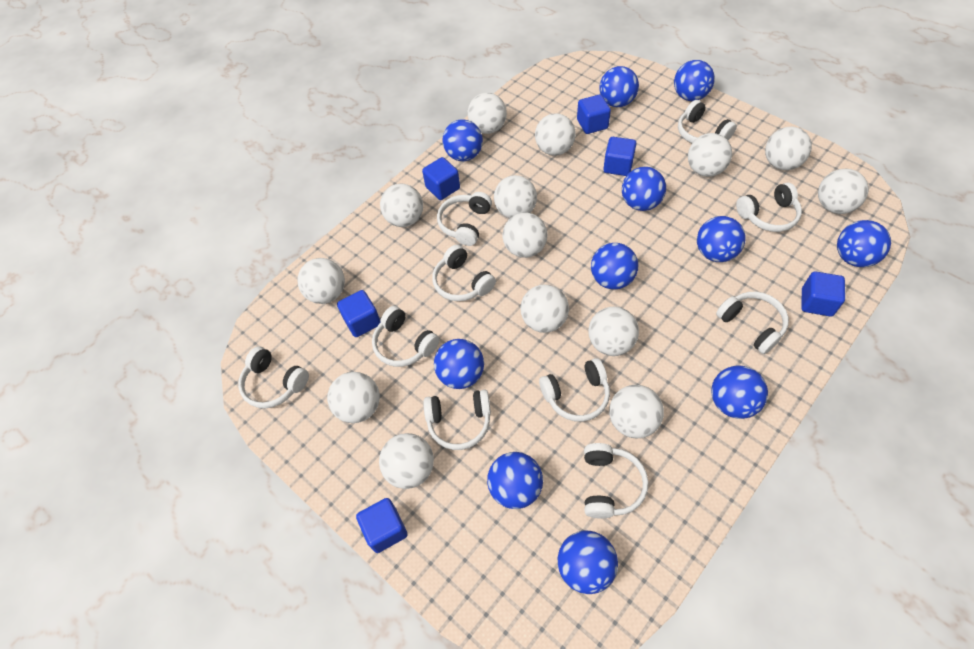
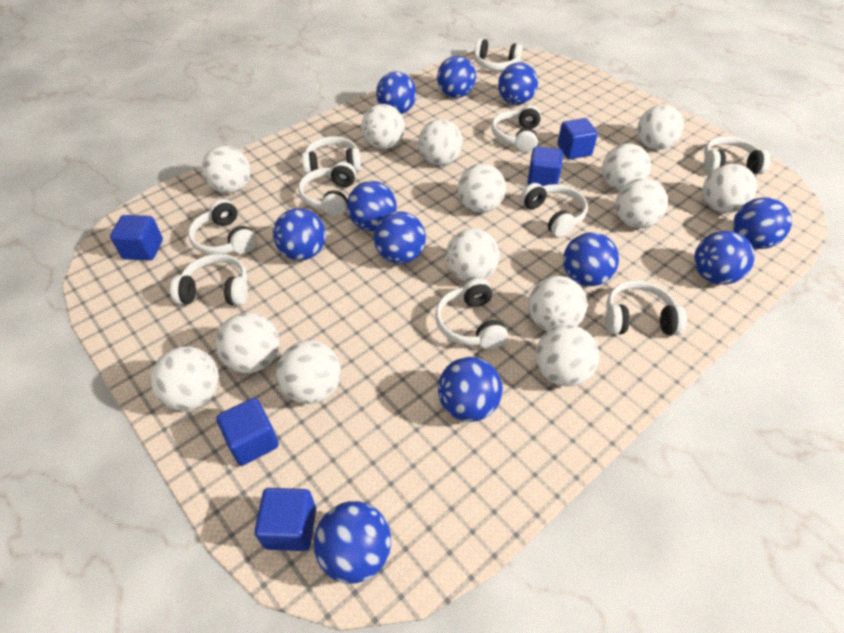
blue cube: 6 -> 5

